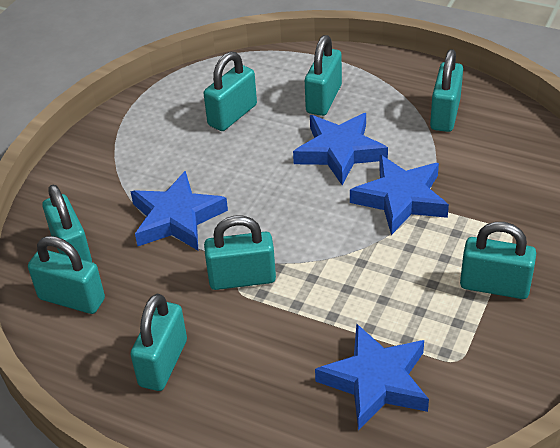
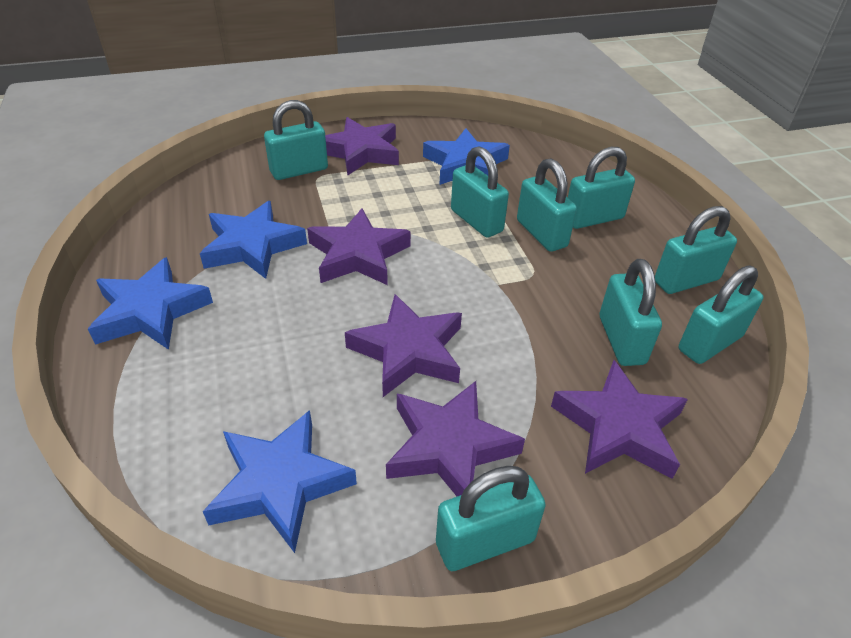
purple star: 0 -> 5

